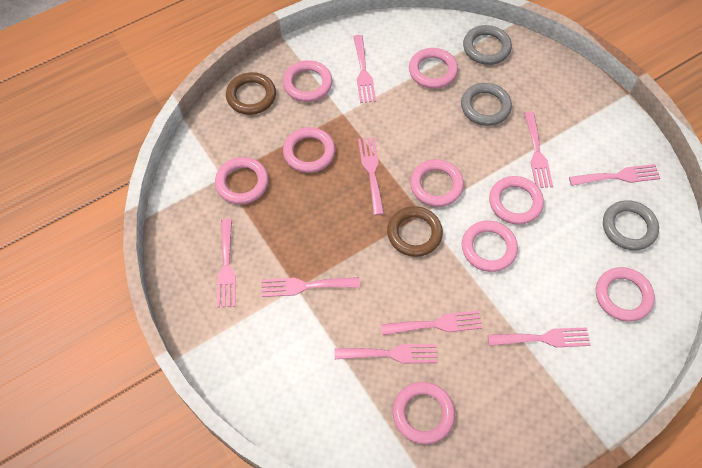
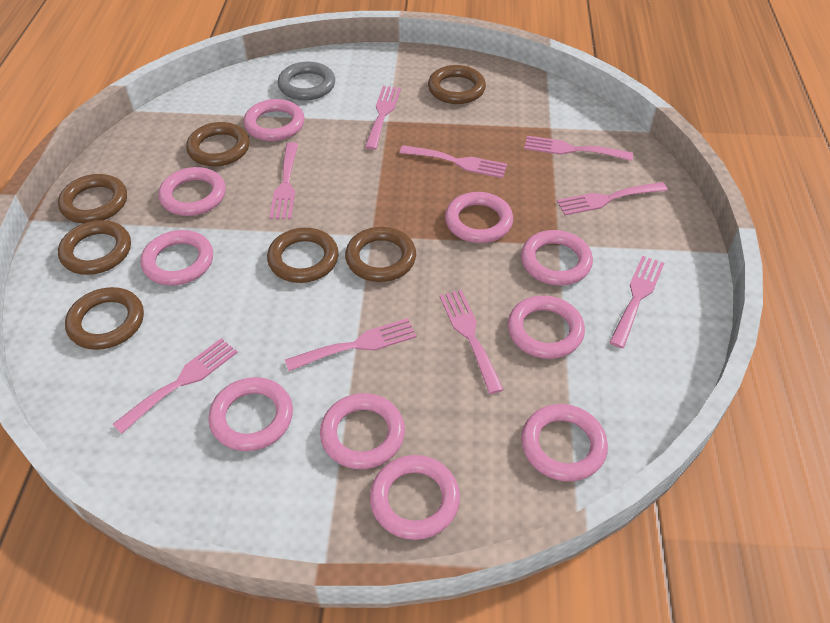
brown ring: 2 -> 7
grey ring: 3 -> 1
pink ring: 9 -> 10

